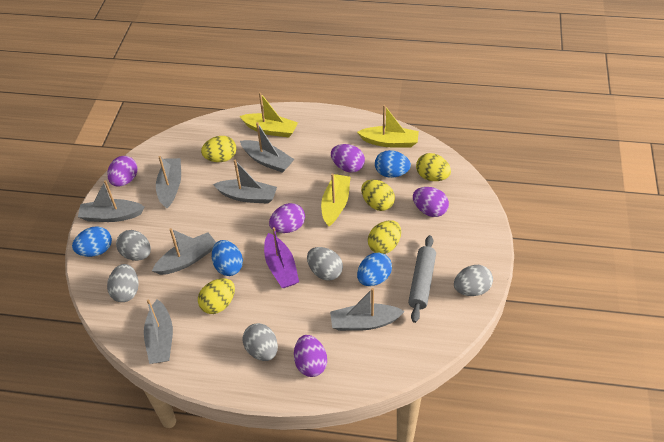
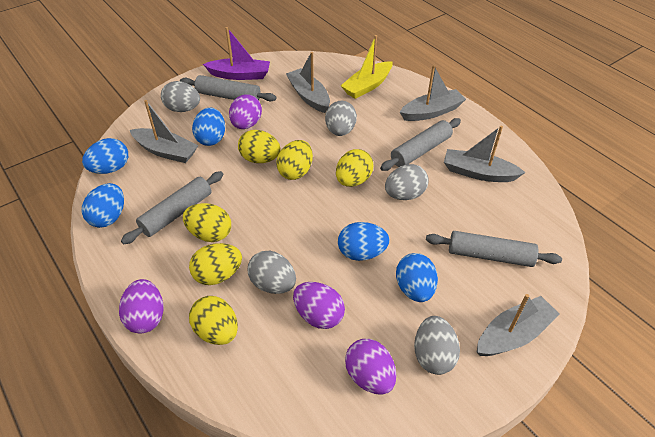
blue egg: 4 -> 5
grey boat: 7 -> 5
grey rolling pin: 1 -> 4
purple egg: 5 -> 4
yellow boat: 3 -> 1
yellow egg: 5 -> 6

